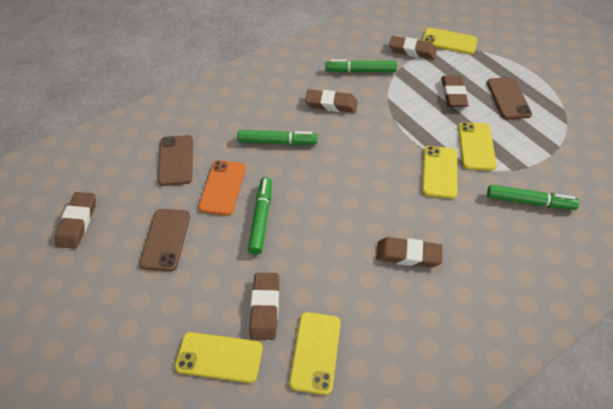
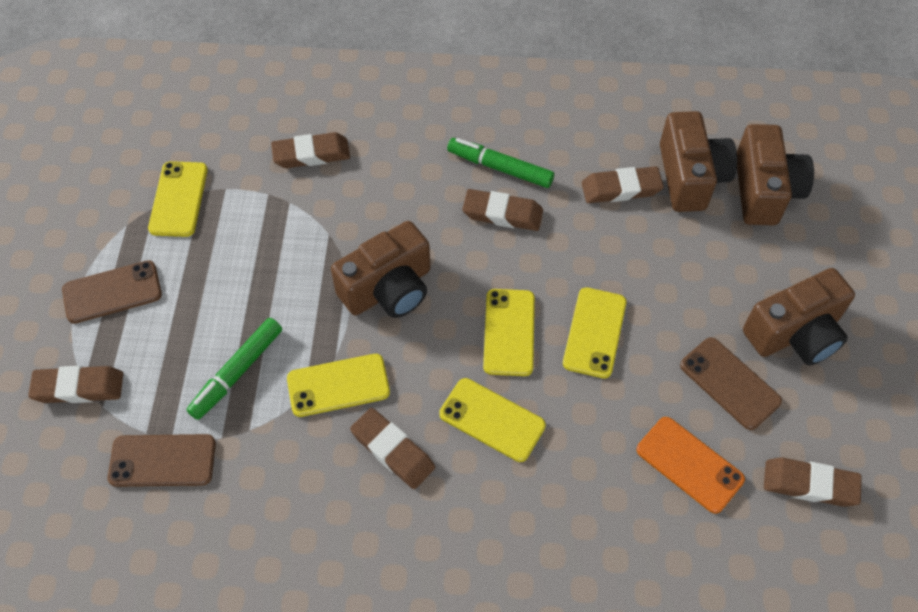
brown camera: 0 -> 4
green marker: 4 -> 2

